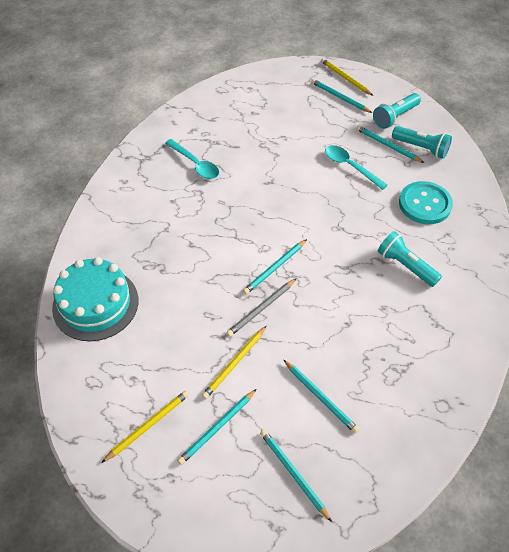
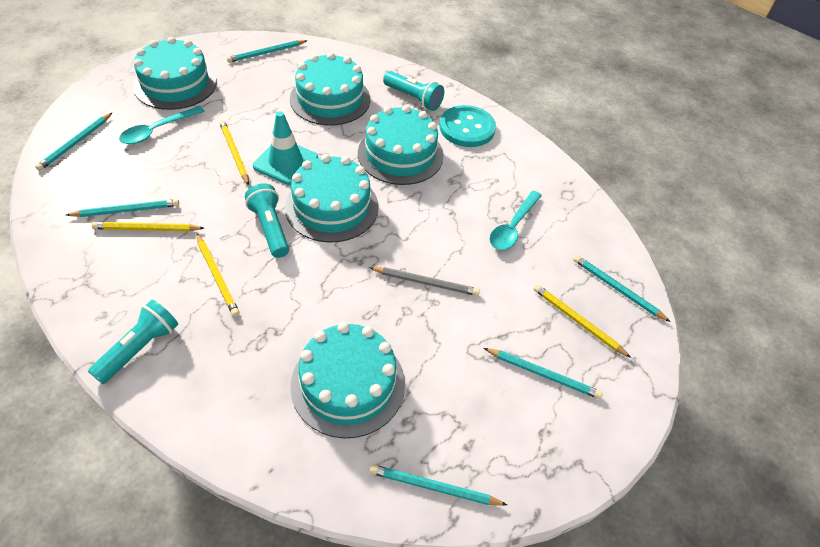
turquoise cake: 1 -> 5
turquoise traffic cone: 0 -> 1
yellow pencil: 3 -> 4

